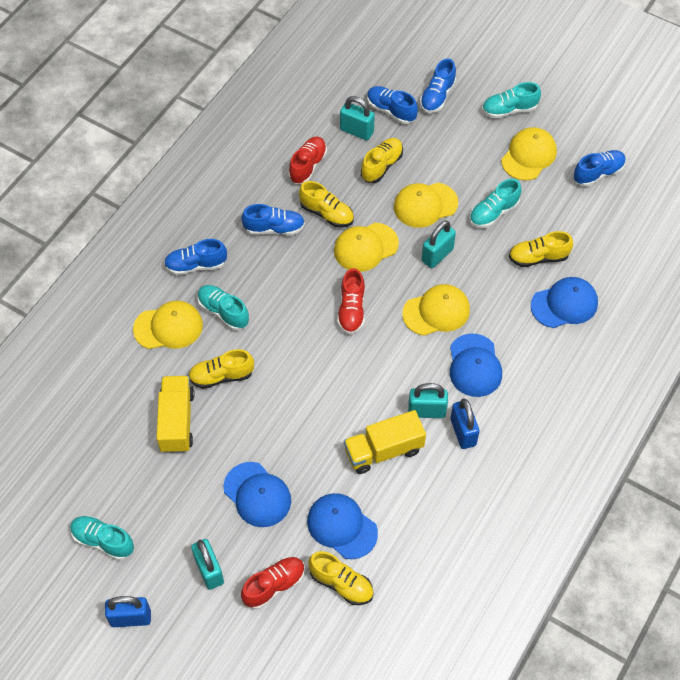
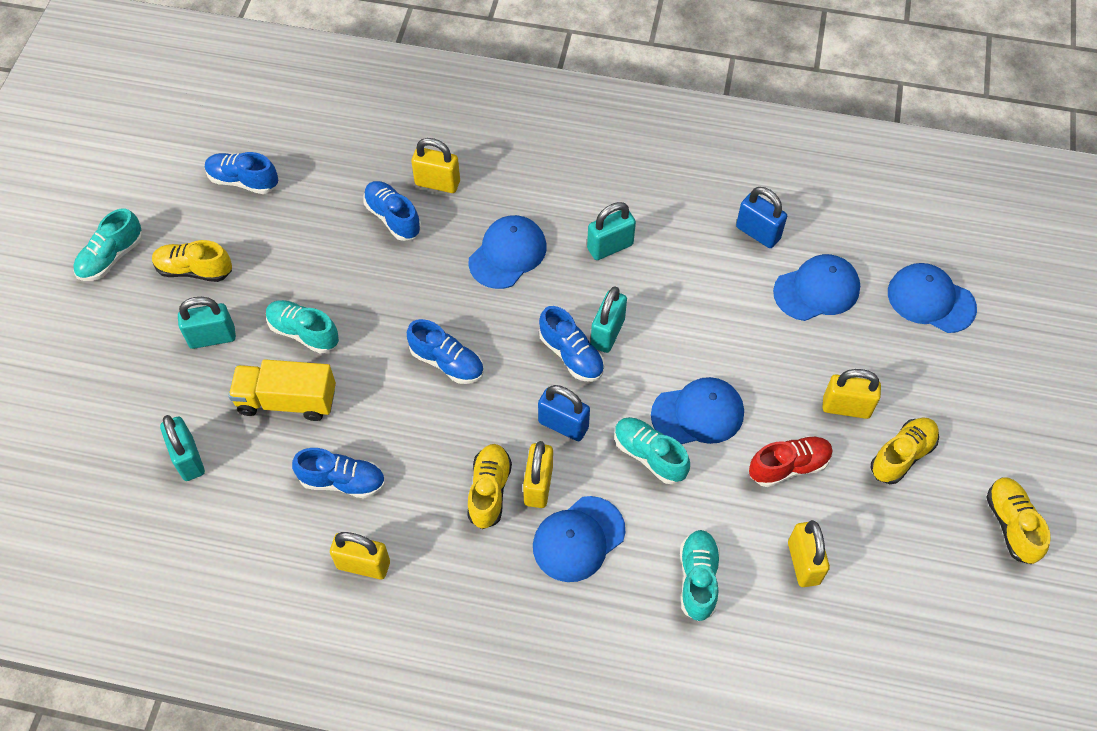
blue cap: 4 -> 5
red shoe: 3 -> 1
yellow cap: 5 -> 0
yellow padlock: 0 -> 5
yellow shoe: 5 -> 4
yellow truck: 2 -> 1

